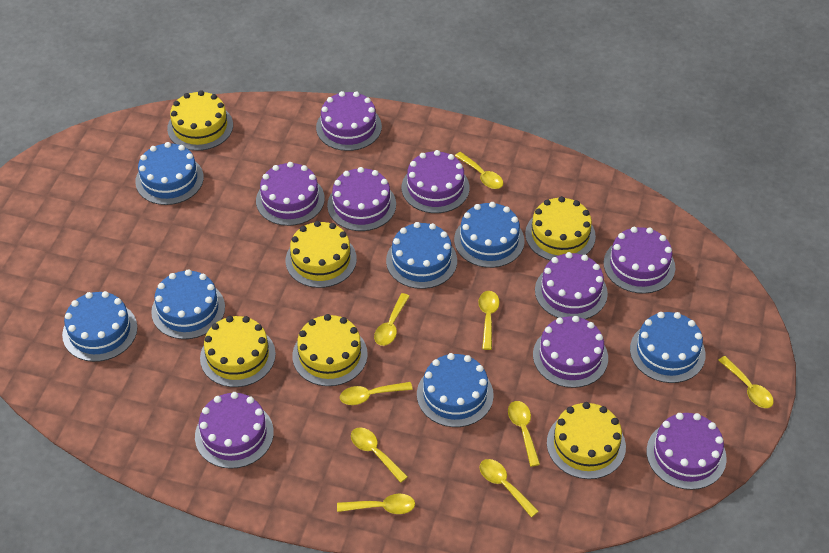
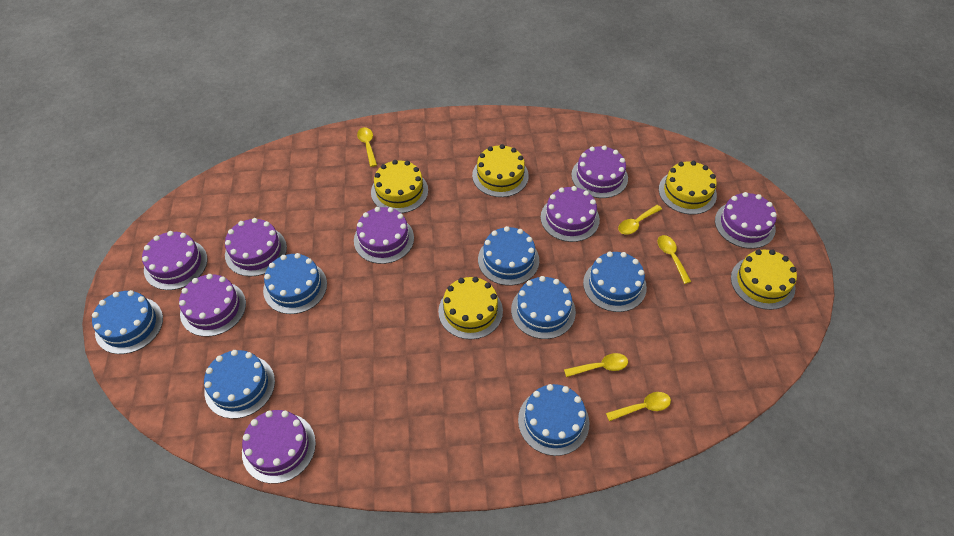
purple cake: 9 -> 8
yellow cake: 6 -> 5
yellow spoon: 9 -> 5

